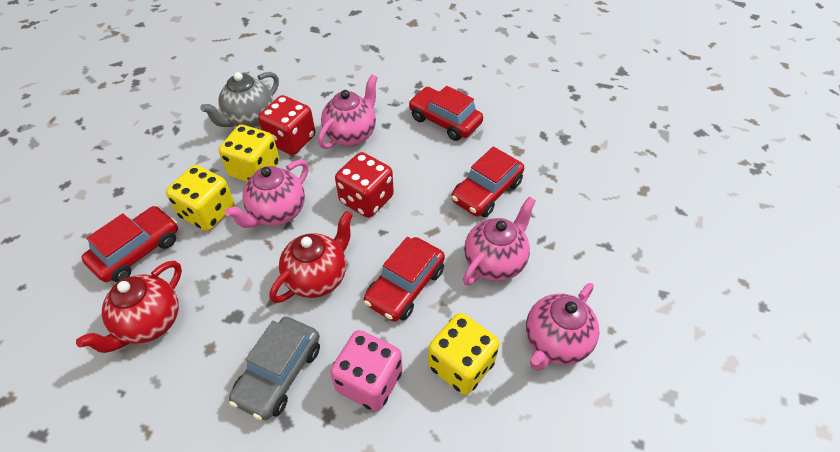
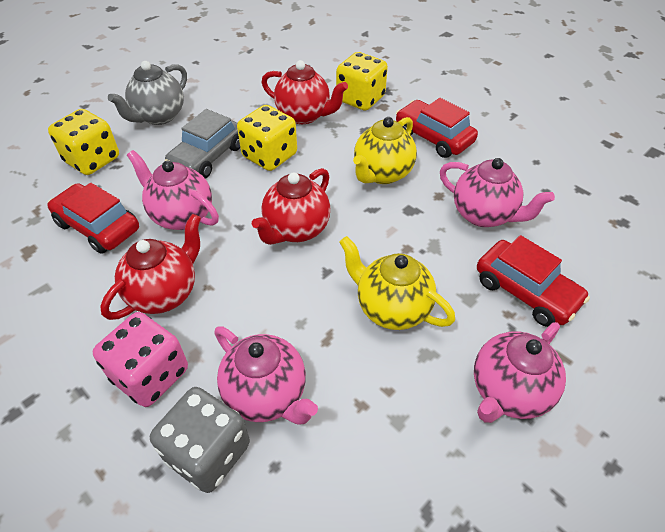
grey dice: 0 -> 1
red car: 4 -> 3
red dice: 2 -> 0
red teapot: 2 -> 3
yellow teapot: 0 -> 2

